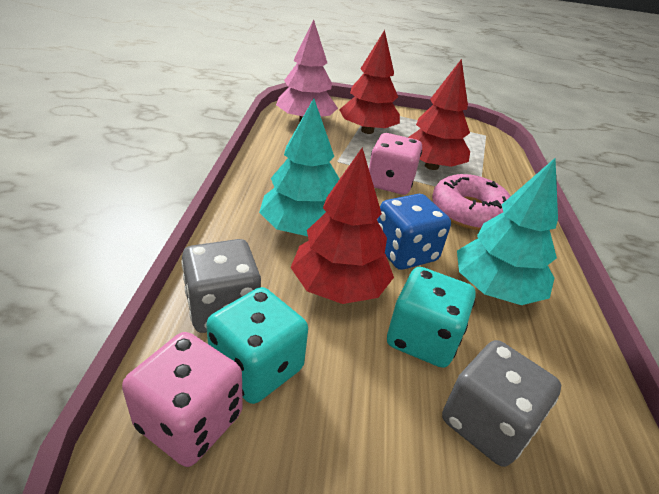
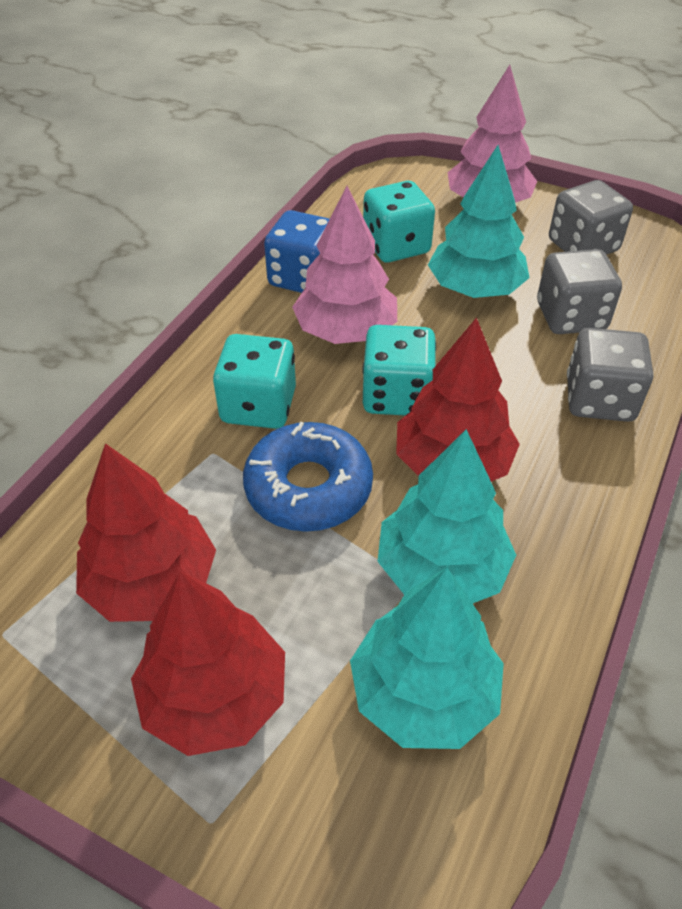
blue donut: 0 -> 1
grey dice: 2 -> 3
pink dice: 2 -> 0
pink donut: 1 -> 0
pink tree: 1 -> 2
turquoise dice: 2 -> 3
turquoise tree: 2 -> 3

